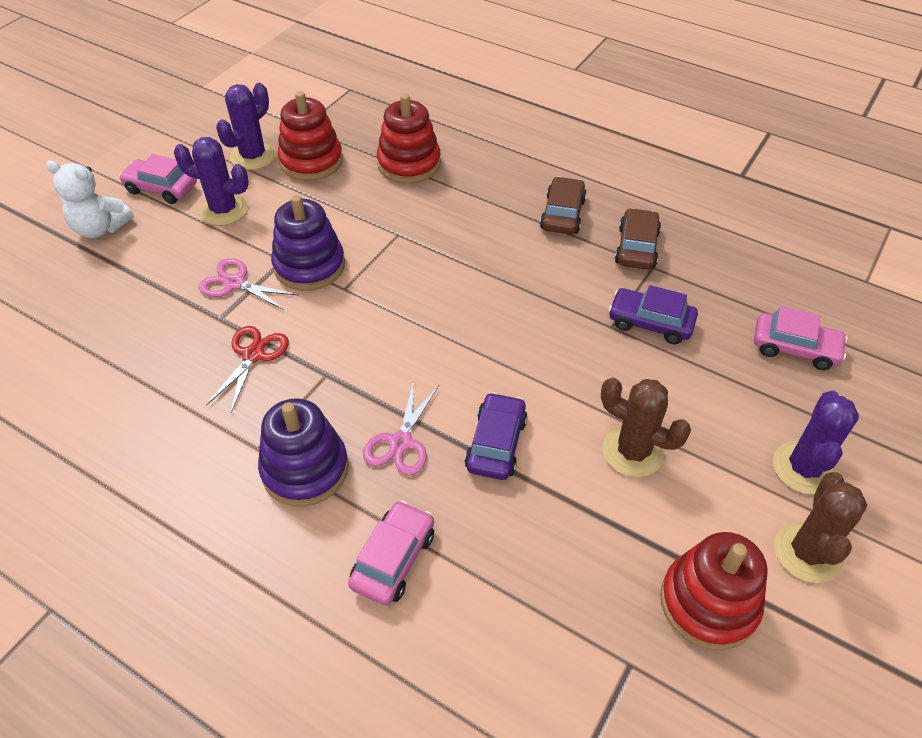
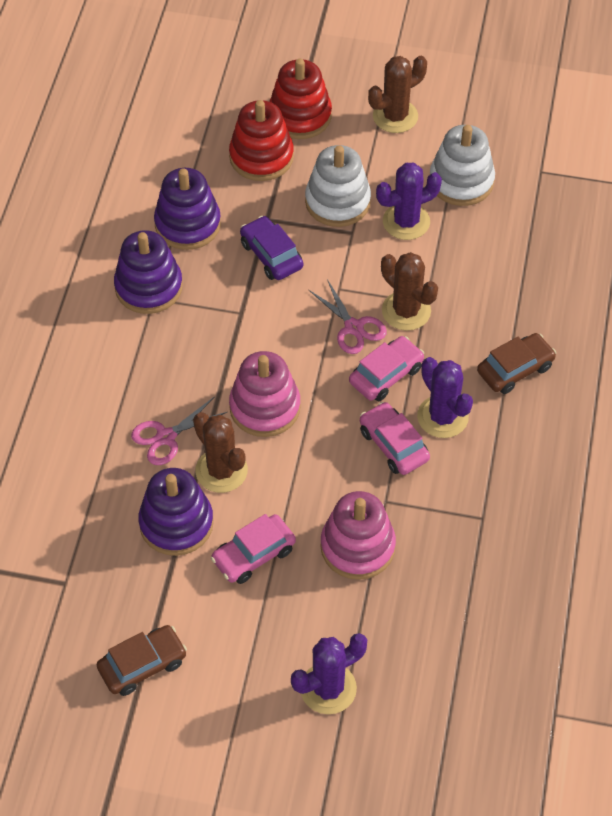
brown cactus: 2 -> 3
pink stacking toy: 0 -> 2
purple car: 2 -> 1
purple stacking toy: 2 -> 3
red scissors: 1 -> 0
red stacking toy: 3 -> 2
white stacking toy: 0 -> 2
white teddy bear: 1 -> 0

